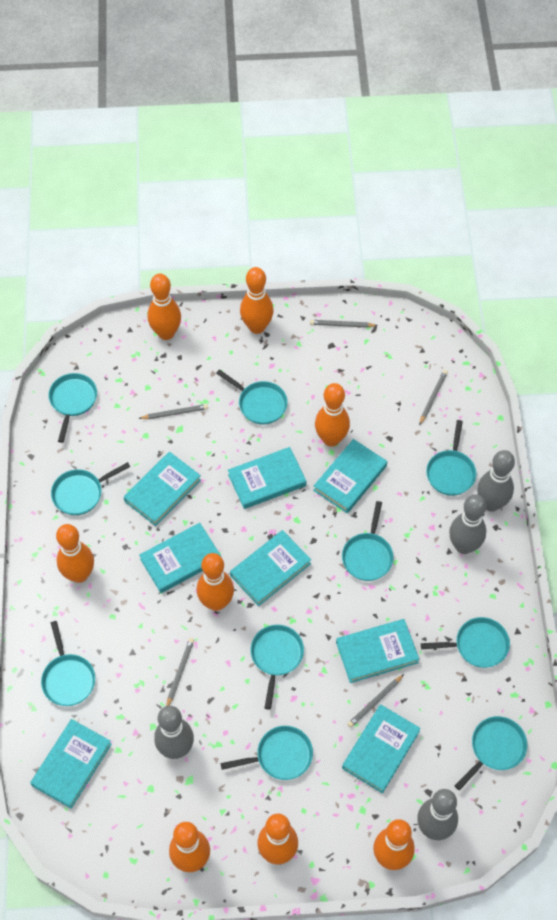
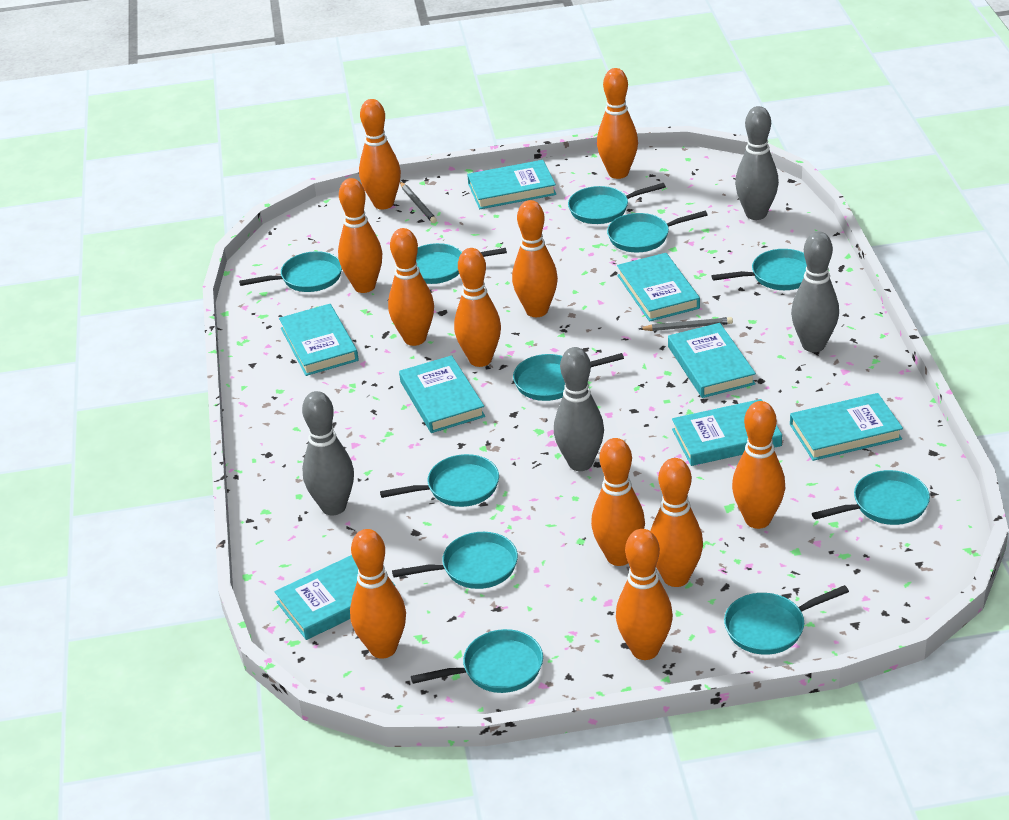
grey pencil: 5 -> 2
orange bowling pin: 8 -> 11
turquoise pan: 10 -> 11

